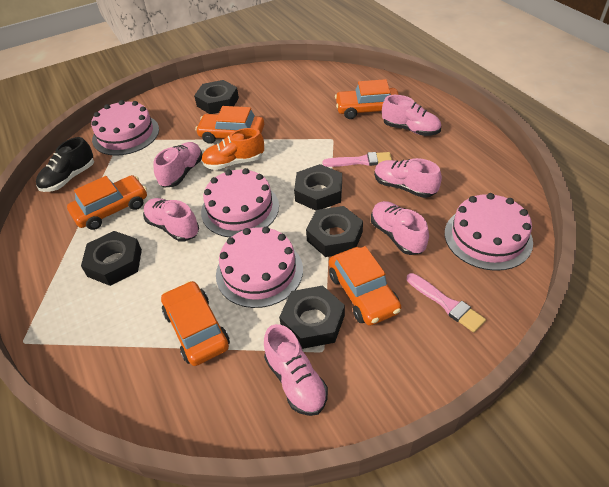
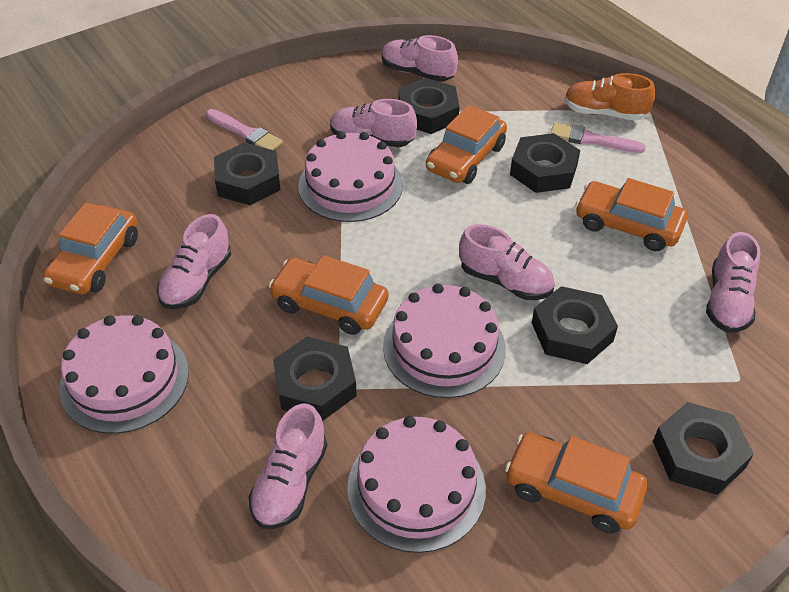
black nut: 5 -> 6
black shoe: 1 -> 0

